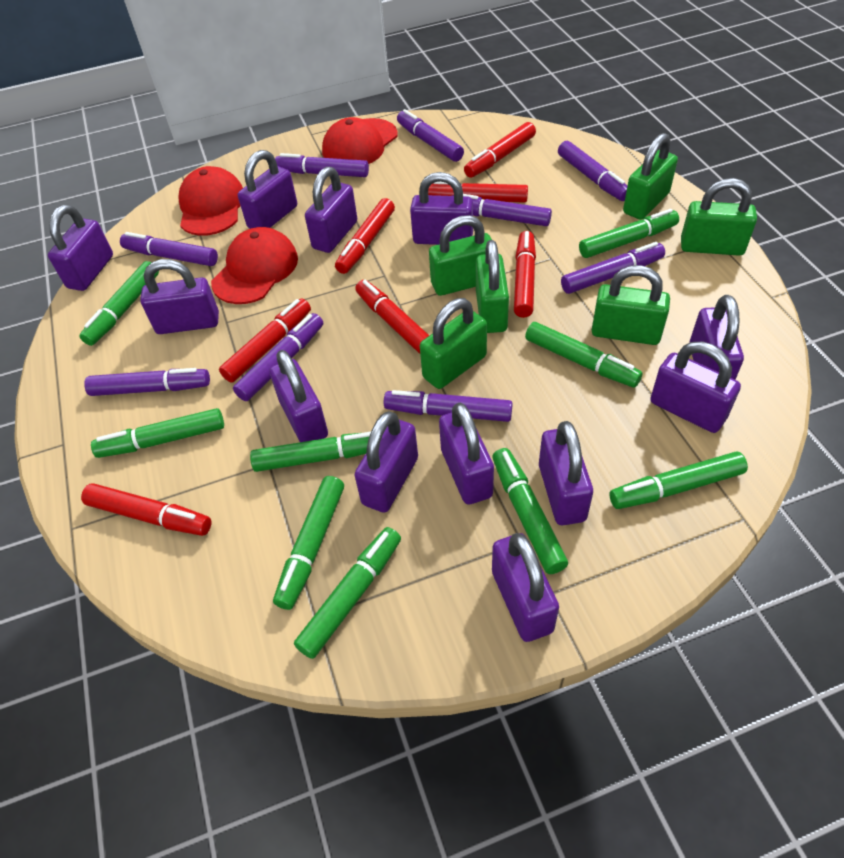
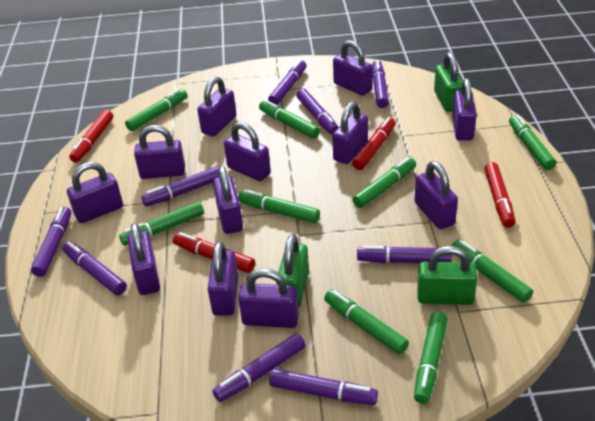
green padlock: 6 -> 3
red cap: 3 -> 0
red marker: 7 -> 4

